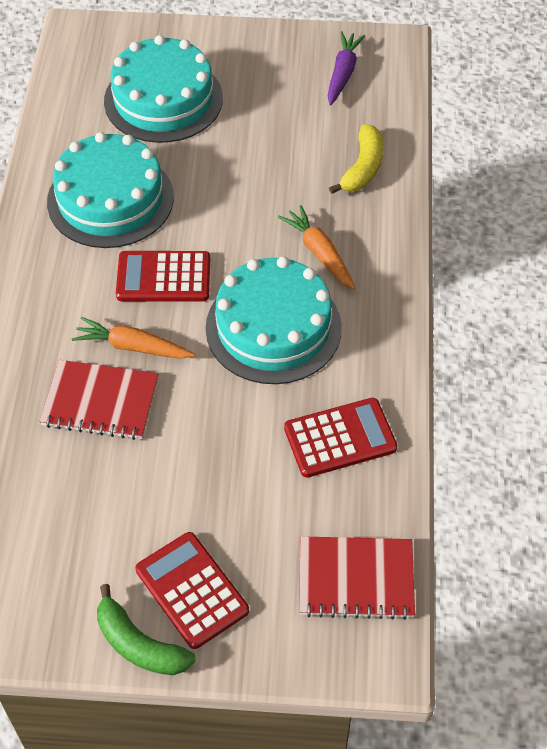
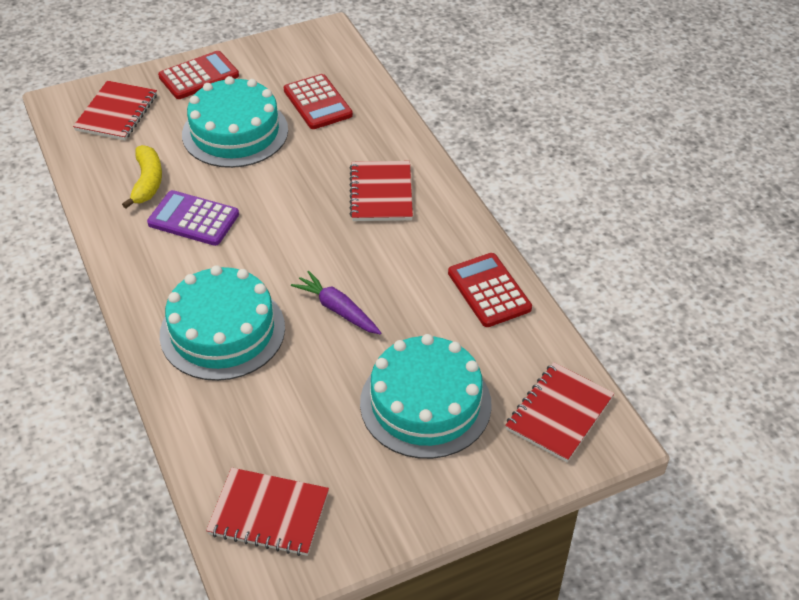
green banana: 1 -> 0
orange carrot: 2 -> 0
purple calculator: 0 -> 1
red notebook: 2 -> 4

